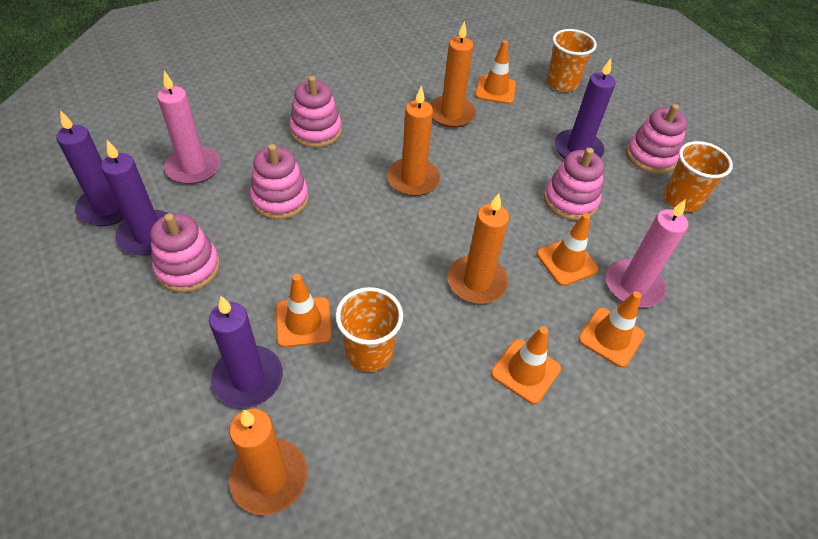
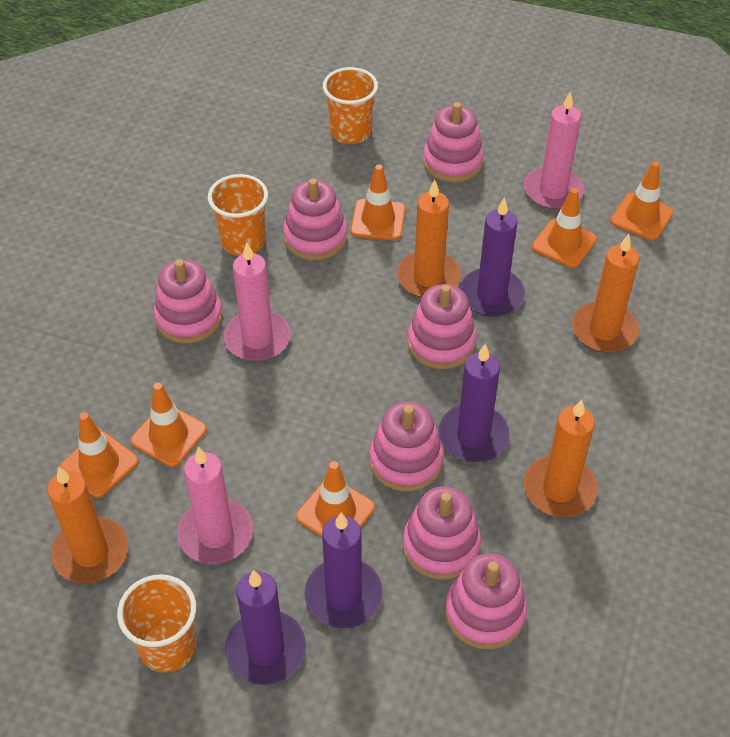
orange traffic cone: 5 -> 6
pink candle: 2 -> 3
pink stacking toy: 5 -> 7

